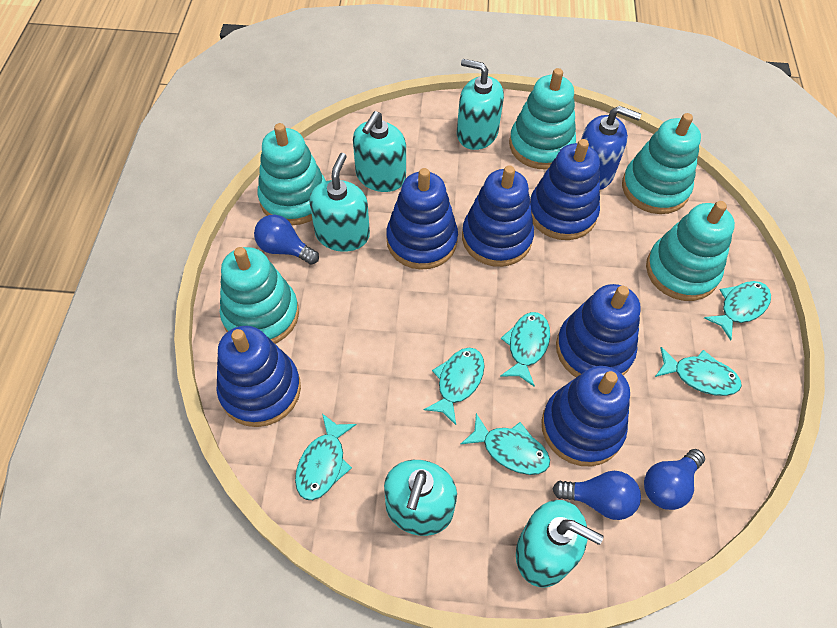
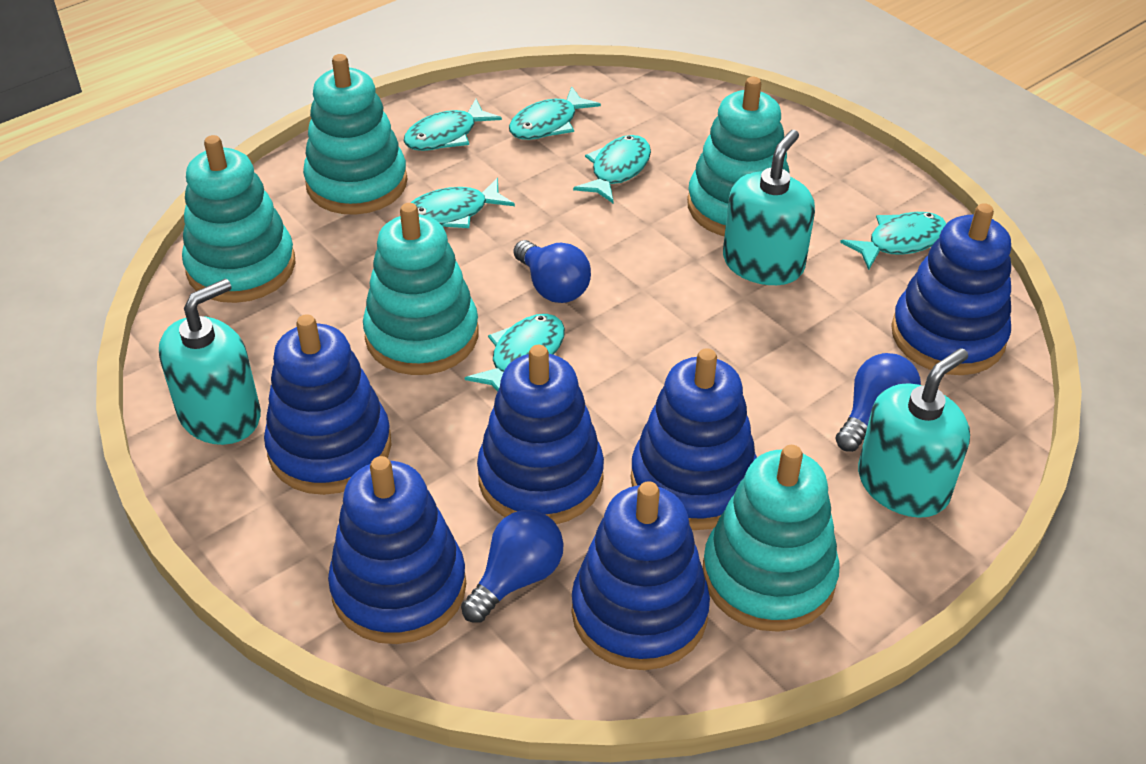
blue soap dispenser: 1 -> 0
turquoise soap dispenser: 5 -> 3

